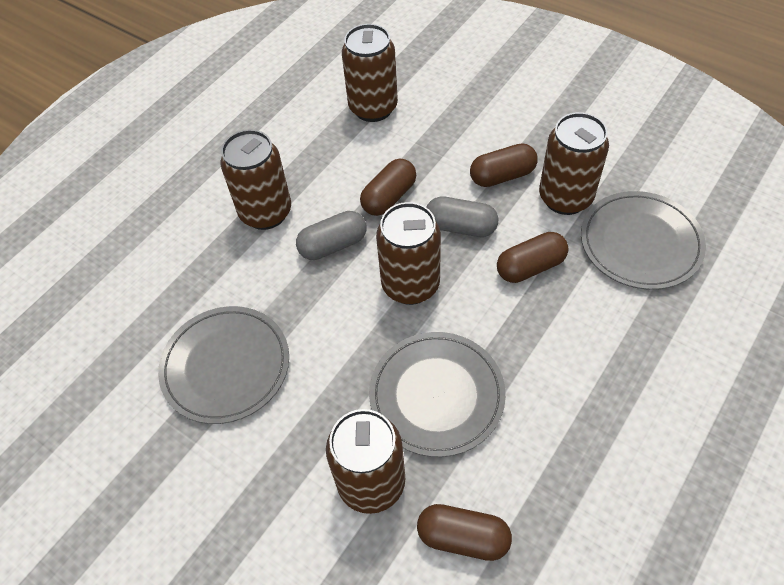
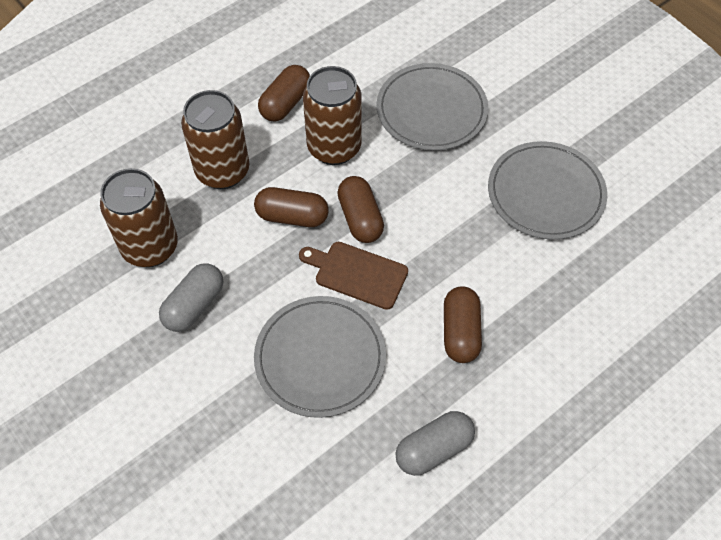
brown can: 5 -> 3
brown cutting board: 0 -> 1

